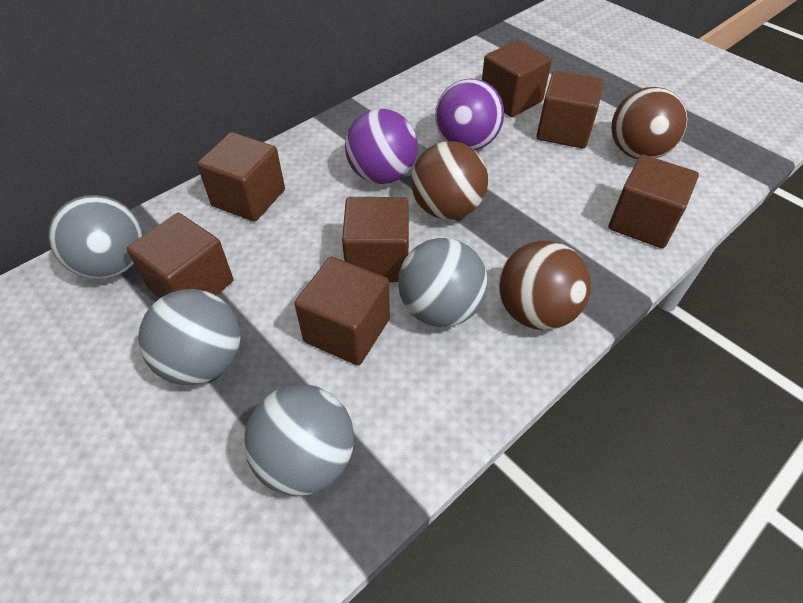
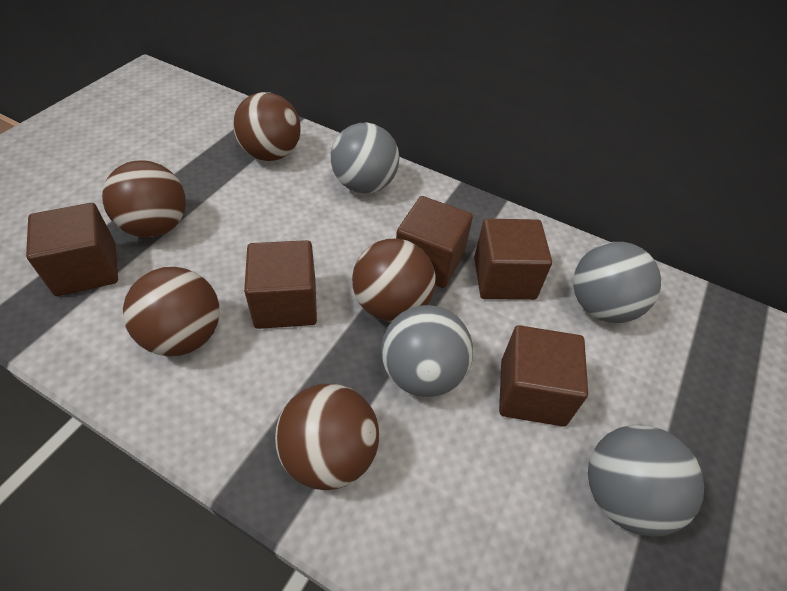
brown ball: 3 -> 5
brown cube: 7 -> 5
purple ball: 2 -> 0

